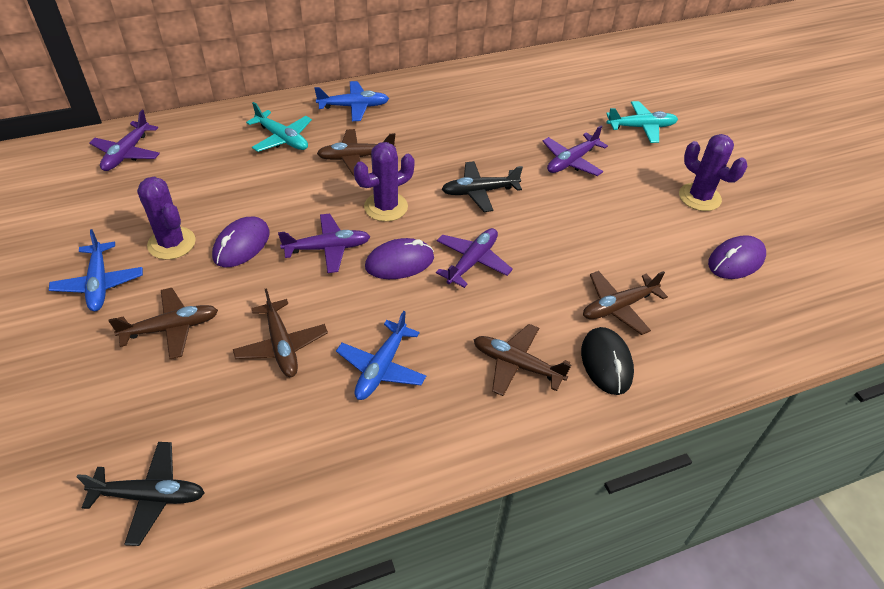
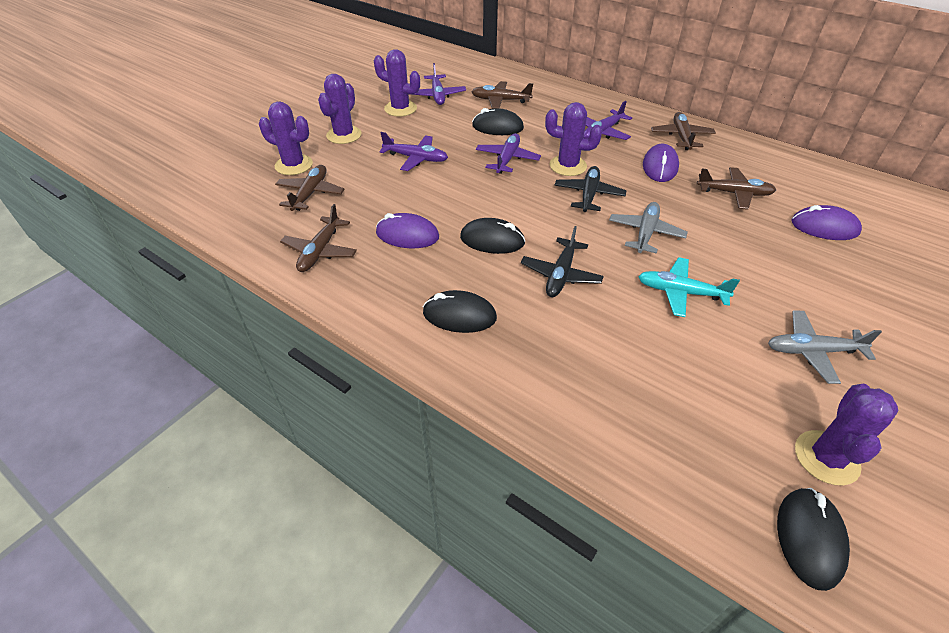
black mouse: 1 -> 4
blue plane: 3 -> 0
grey plane: 0 -> 2
purple cactus: 3 -> 5
turquoise plane: 2 -> 1

